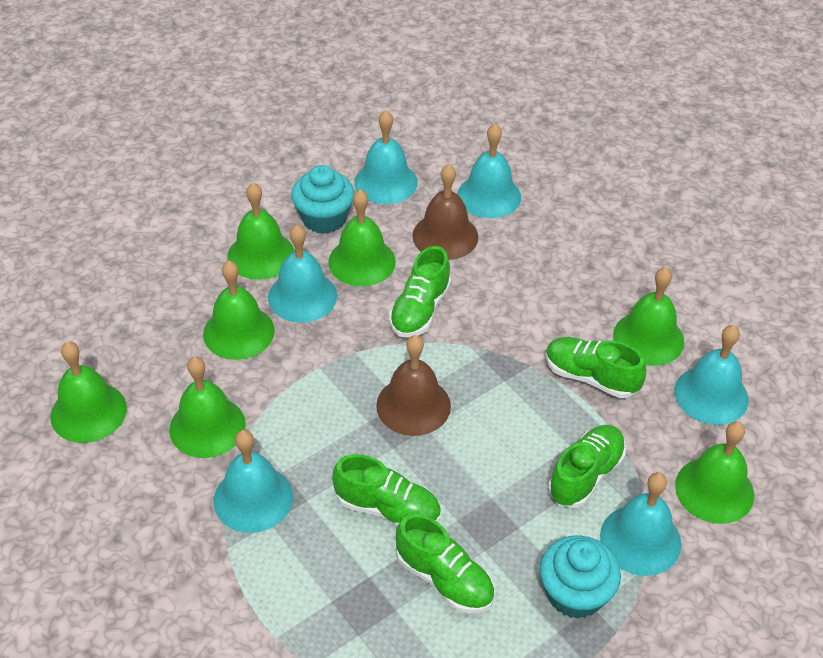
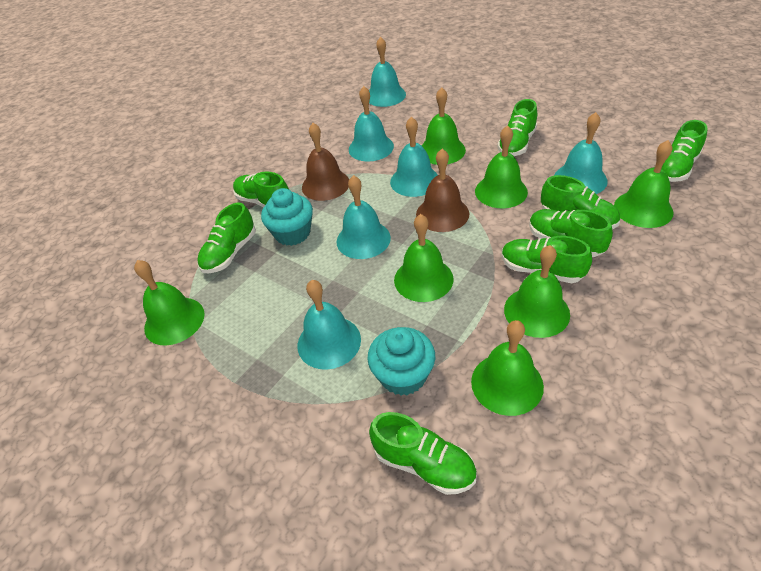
green shoe: 5 -> 8

